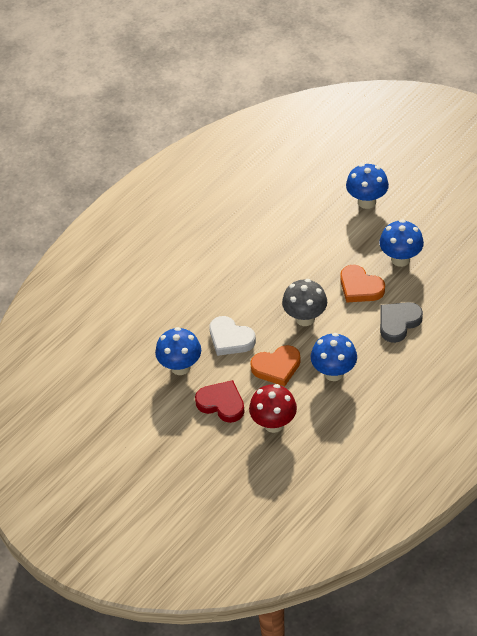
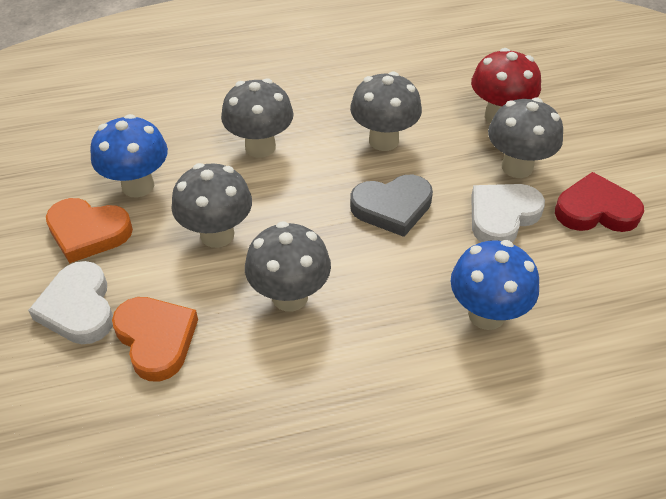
blue mushroom: 4 -> 2
grey mushroom: 1 -> 5
white heart: 1 -> 2

